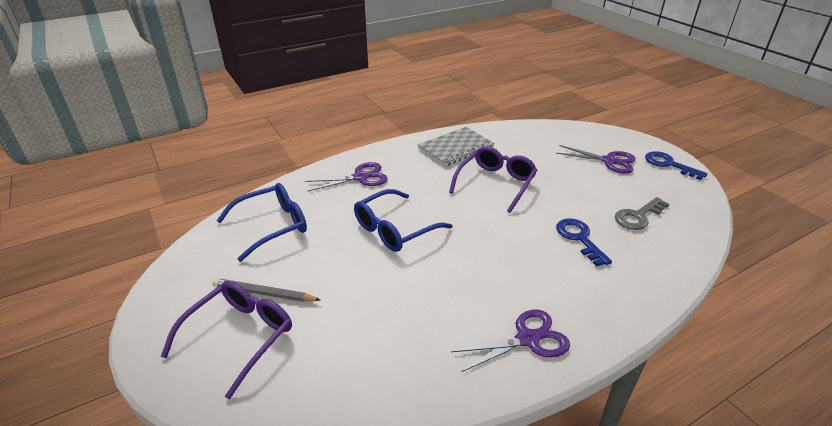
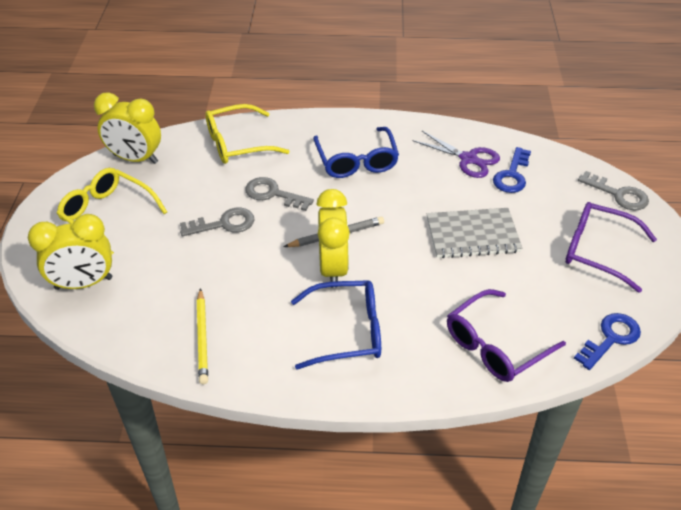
grey key: 1 -> 3
purple scissors: 3 -> 1
yellow clock: 0 -> 3
yellow glasses: 0 -> 2
yellow pencil: 0 -> 1

